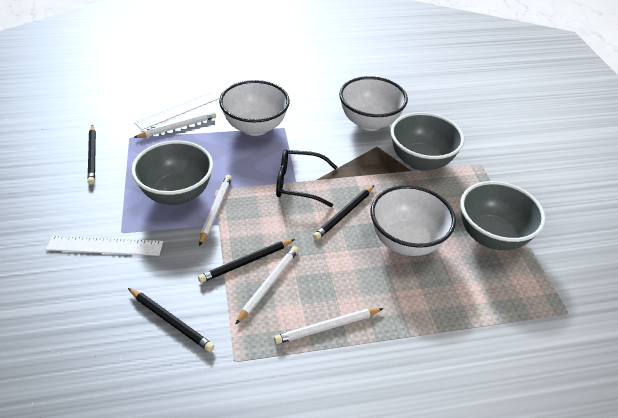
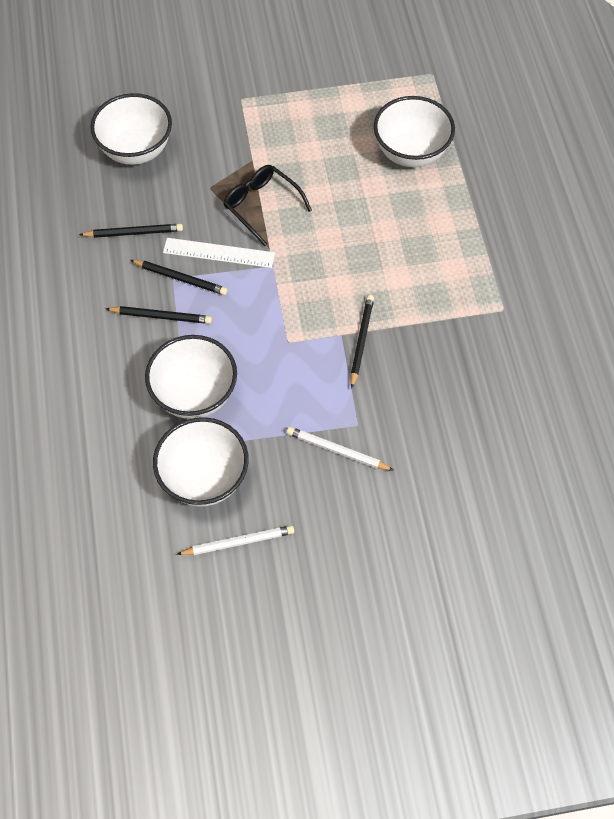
grey bowl: 3 -> 0
white bowl: 3 -> 4
white pencil: 4 -> 2
white ruler: 2 -> 1

